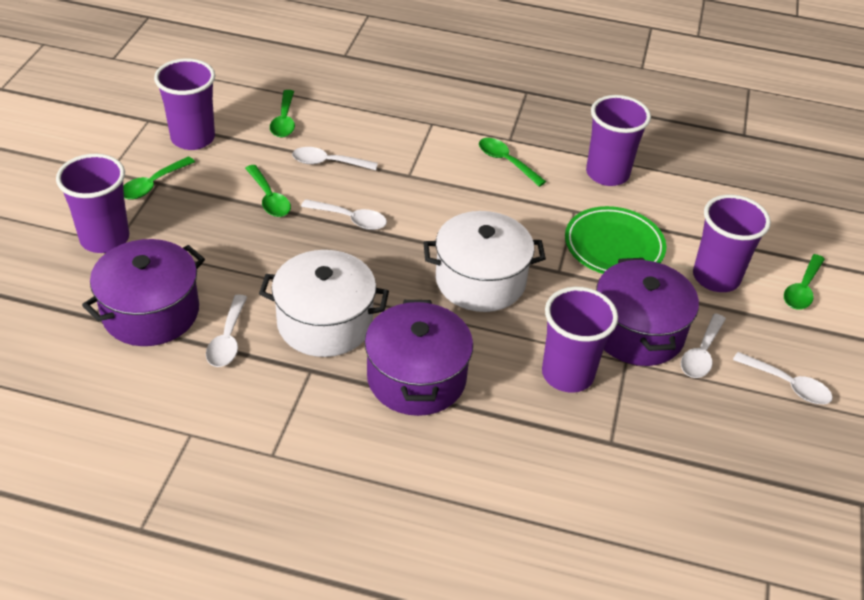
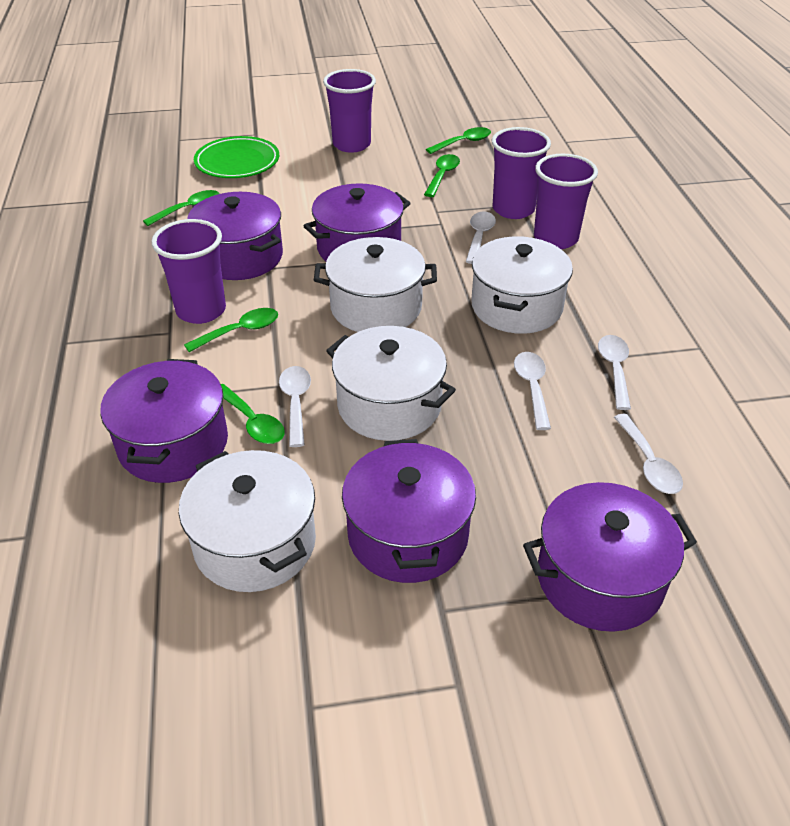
purple cup: 5 -> 4
purple pot: 3 -> 5
white pot: 2 -> 4

